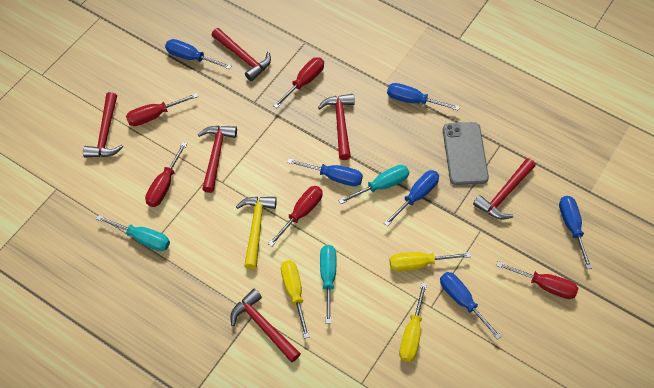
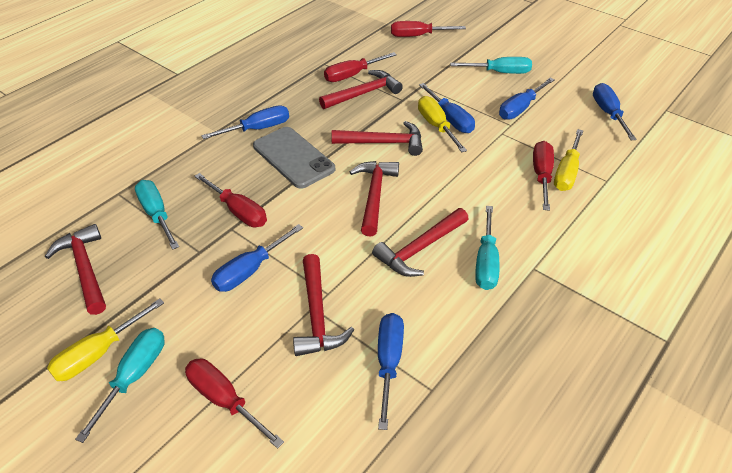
turquoise screwdriver: 3 -> 4
yellow hammer: 1 -> 0

